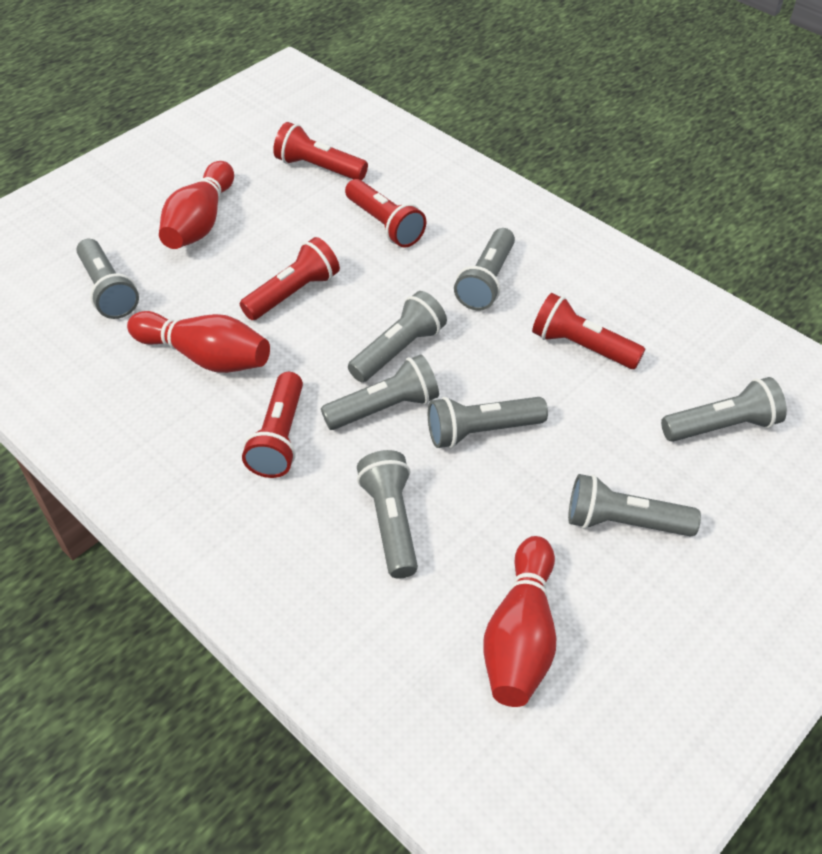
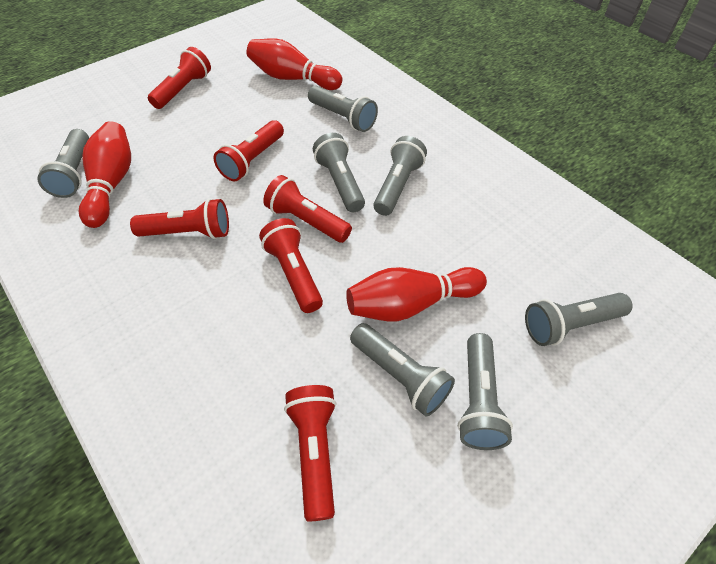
grey flashlight: 8 -> 7
red flashlight: 5 -> 6

